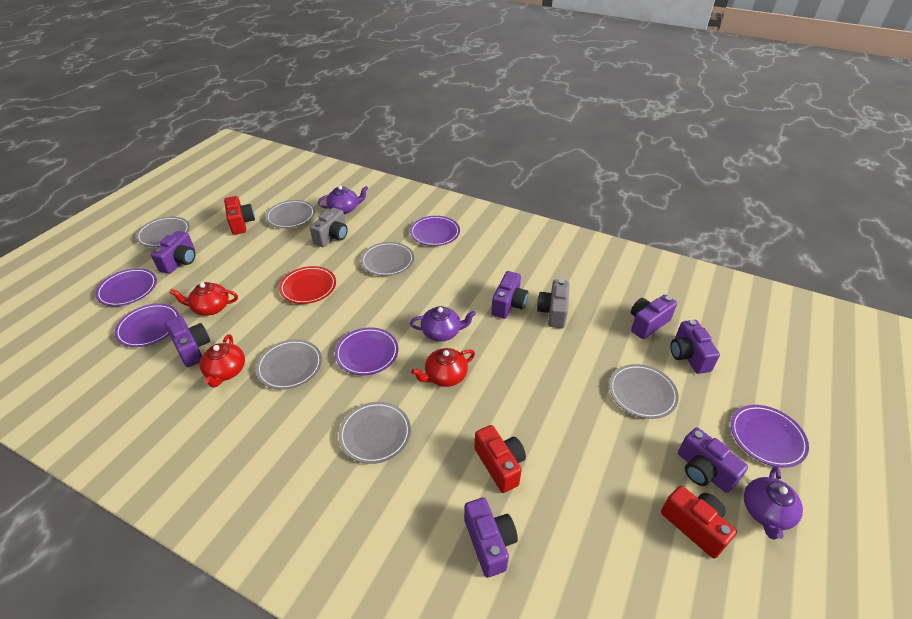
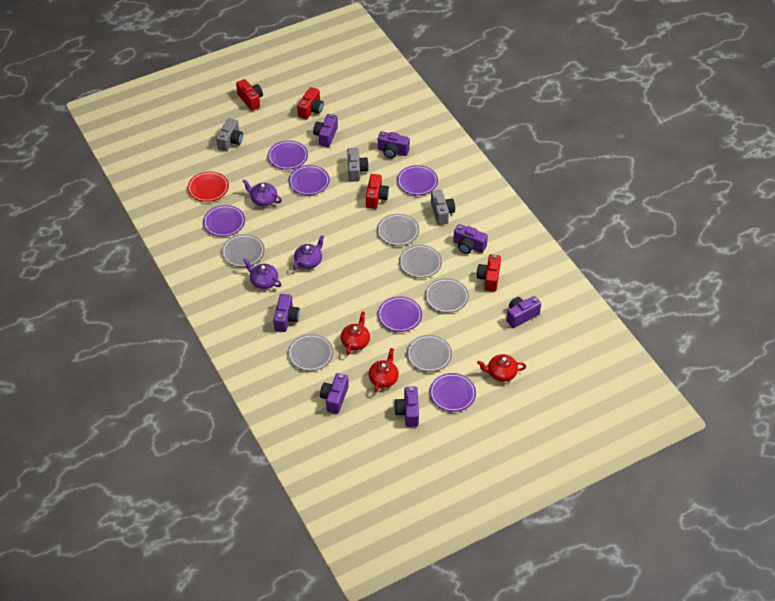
grey camera: 2 -> 3
purple plate: 5 -> 6
red camera: 3 -> 4

